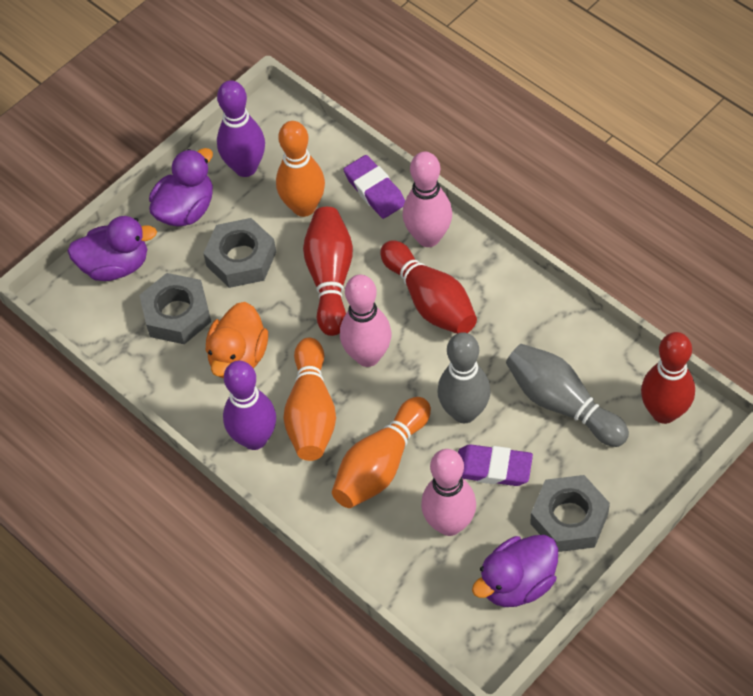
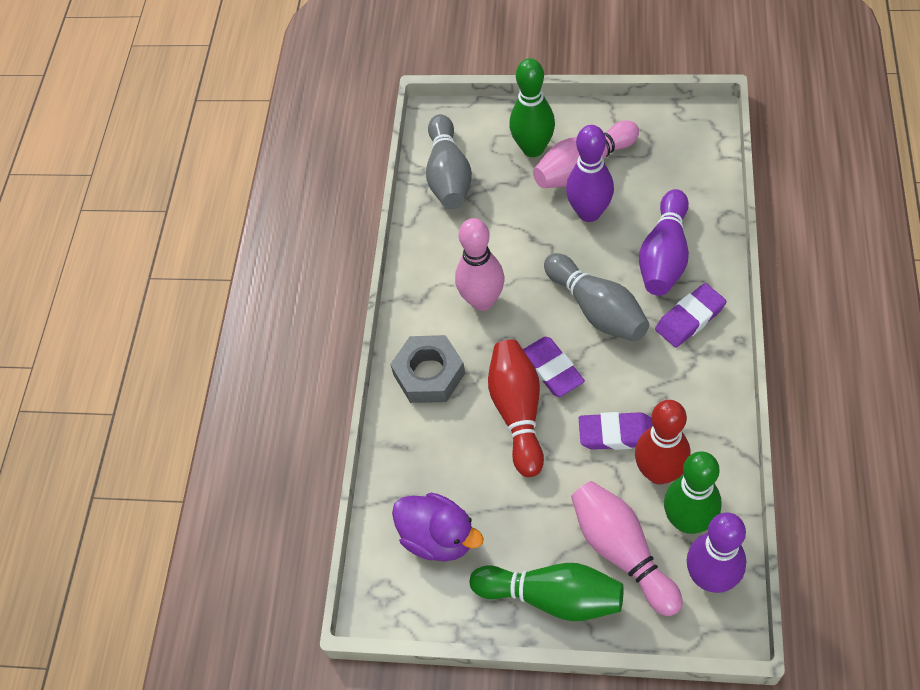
green bowling pin: 0 -> 3
grey nut: 3 -> 1
orange bowling pin: 3 -> 0
orange duck: 1 -> 0
purple bowling pin: 2 -> 3
purple duck: 3 -> 1
purple eraser: 2 -> 3
red bowling pin: 3 -> 2

